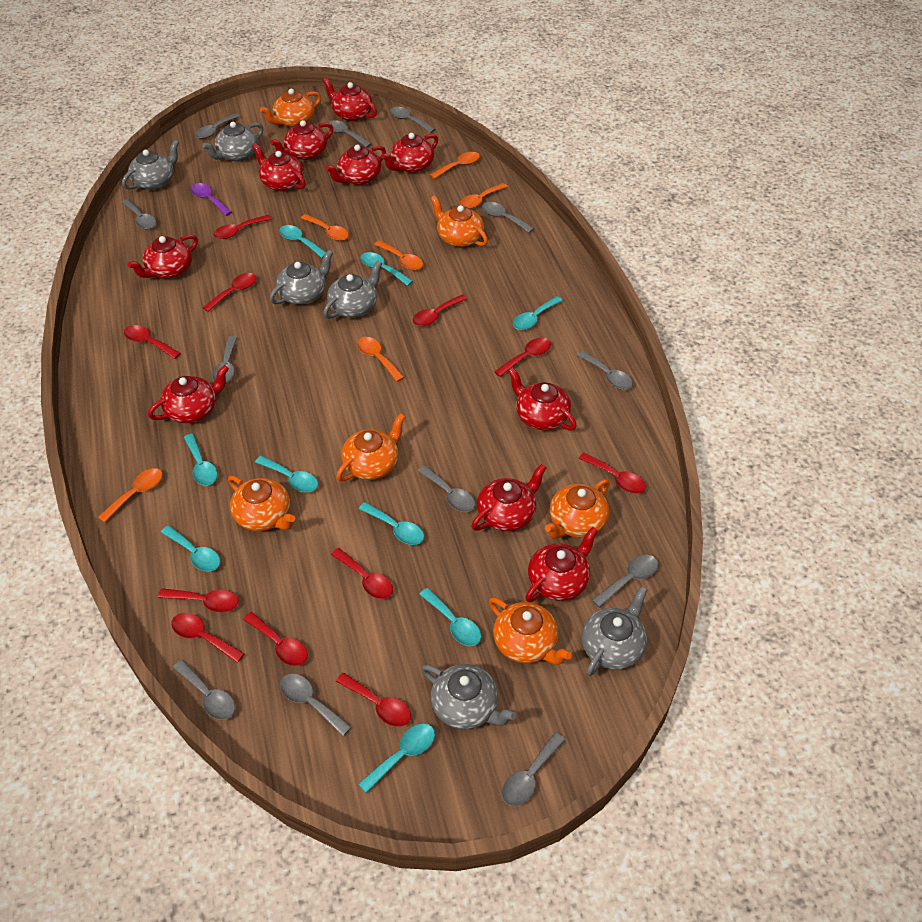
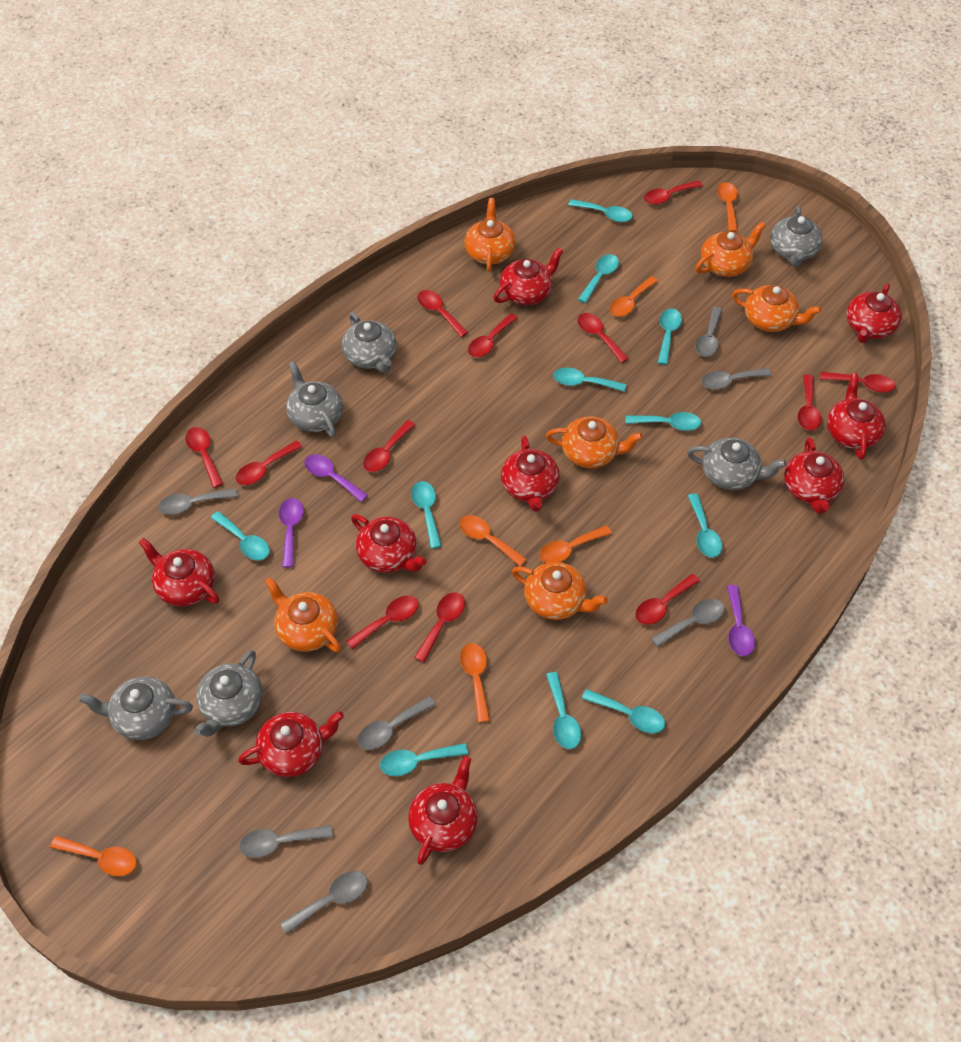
grey spoon: 12 -> 7
purple spoon: 1 -> 3
red spoon: 11 -> 12
red teapot: 10 -> 9
turquoise spoon: 9 -> 11

